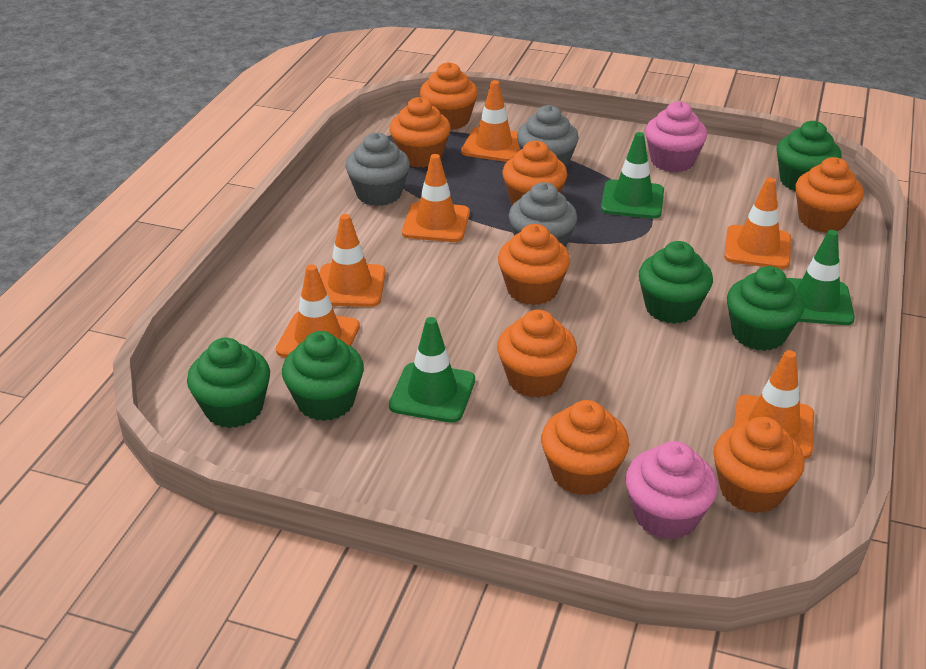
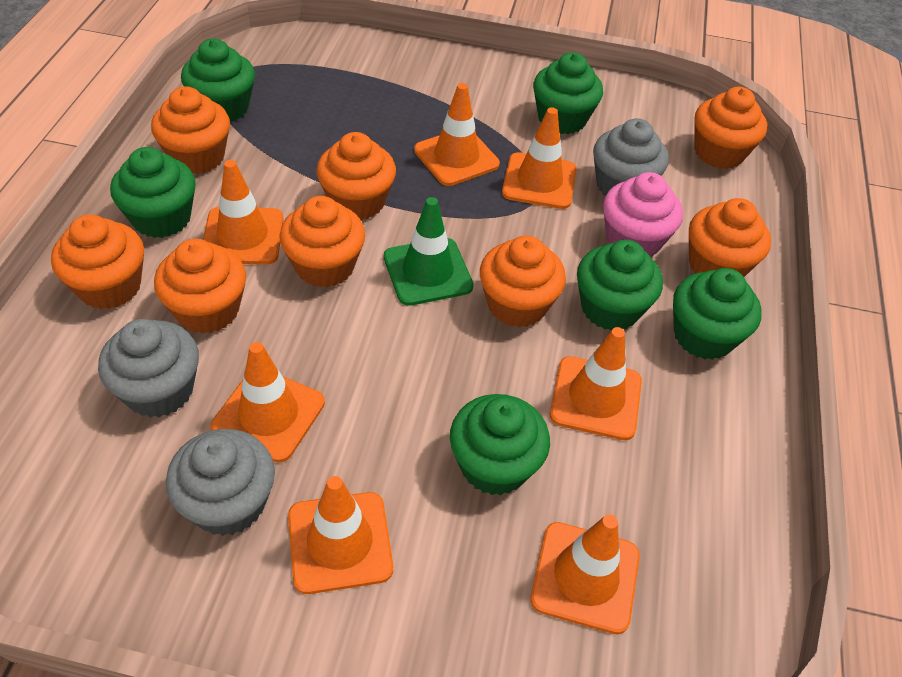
green cupcake: 5 -> 6
green traffic cone: 3 -> 1
orange traffic cone: 6 -> 7
pink cupcake: 2 -> 1

